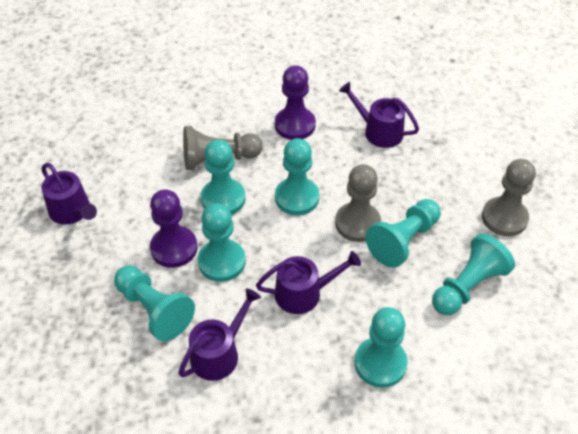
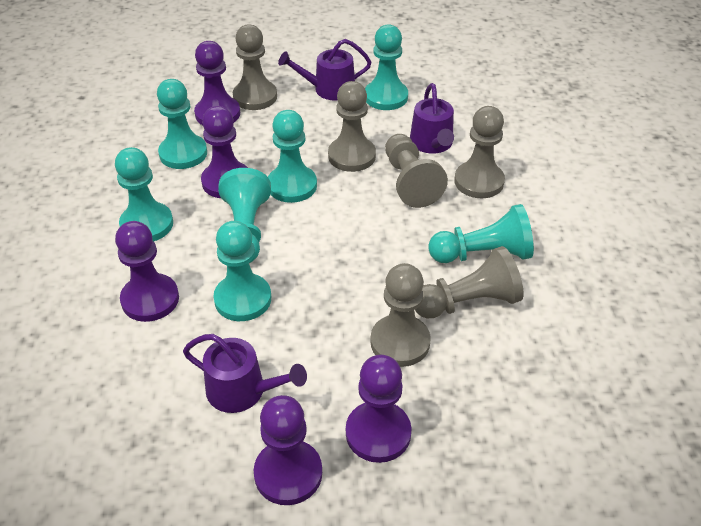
grey pawn: 3 -> 6
purple pawn: 2 -> 5
purple watering can: 4 -> 3

